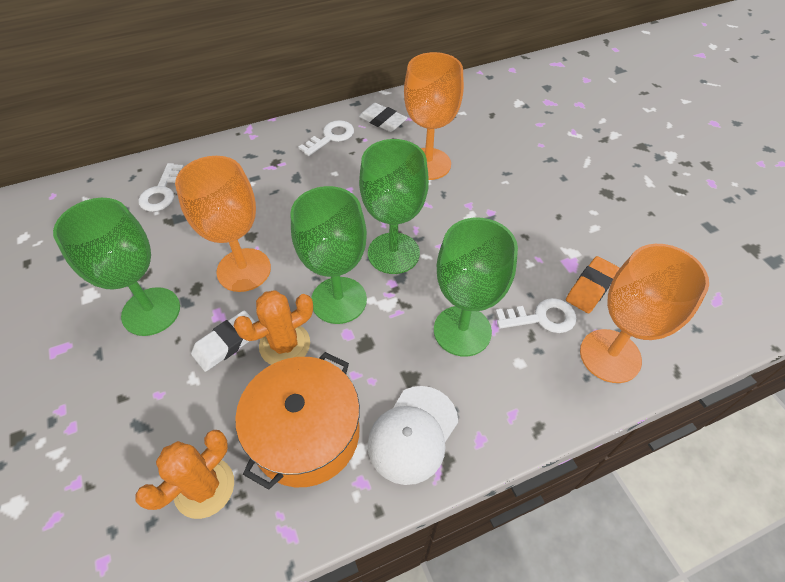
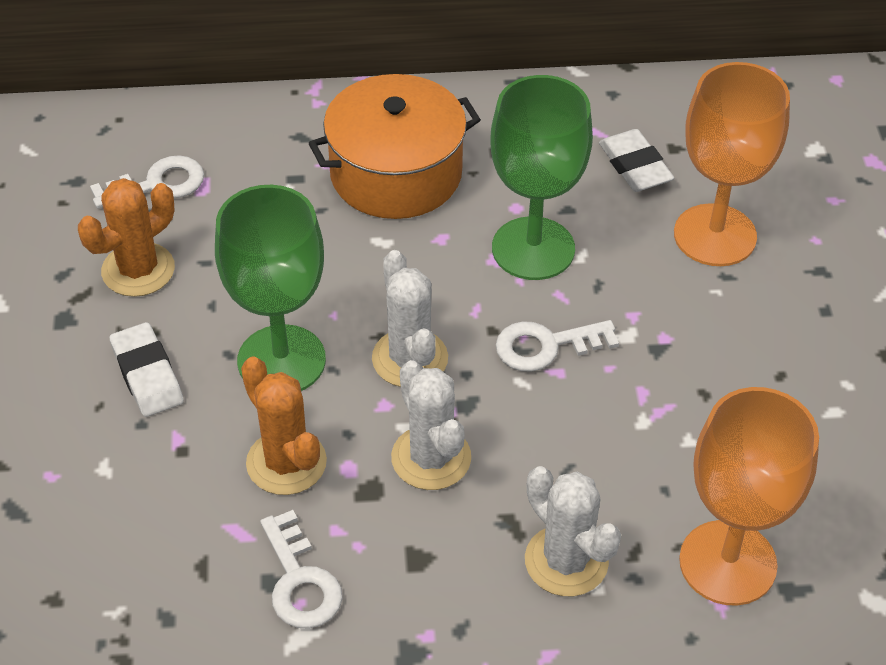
green goblet: 4 -> 2
orange eraser: 1 -> 0
orange goblet: 3 -> 2
white cactus: 0 -> 3
white cap: 1 -> 0

